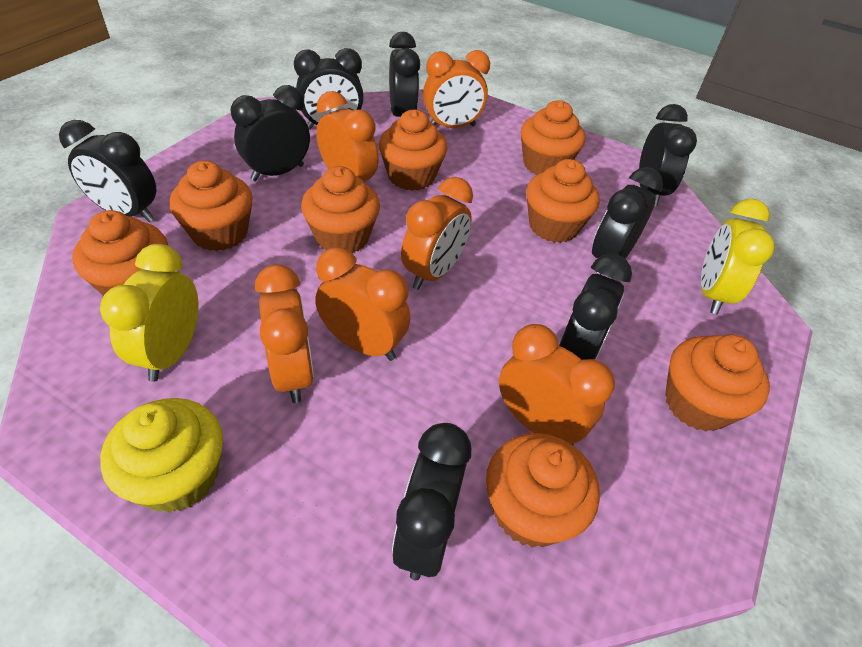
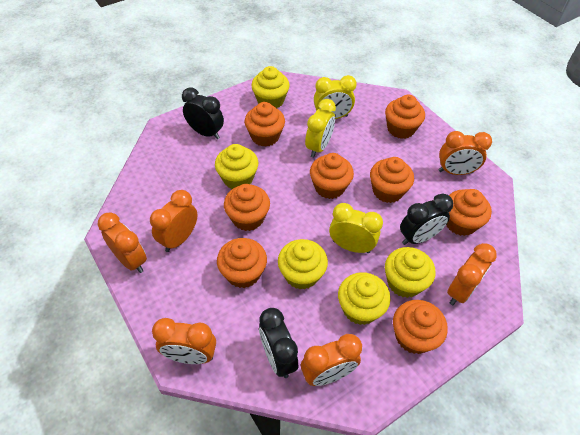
black clock: 8 -> 3
yellow clock: 2 -> 3
yellow cupcake: 1 -> 5

